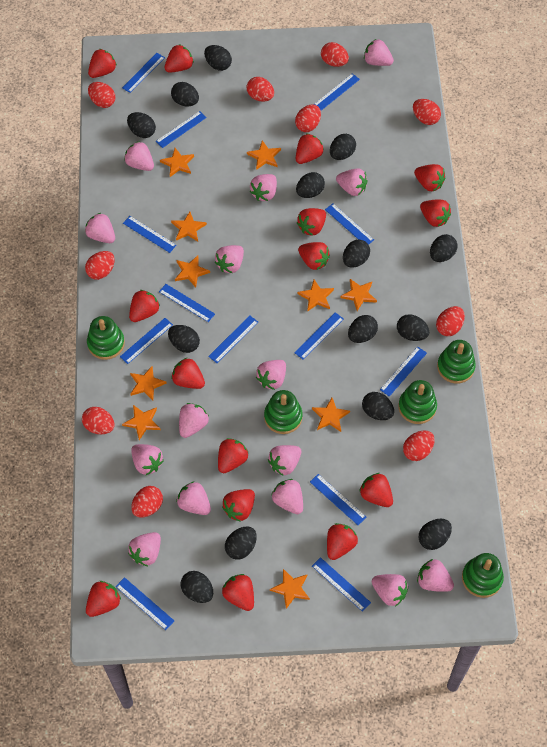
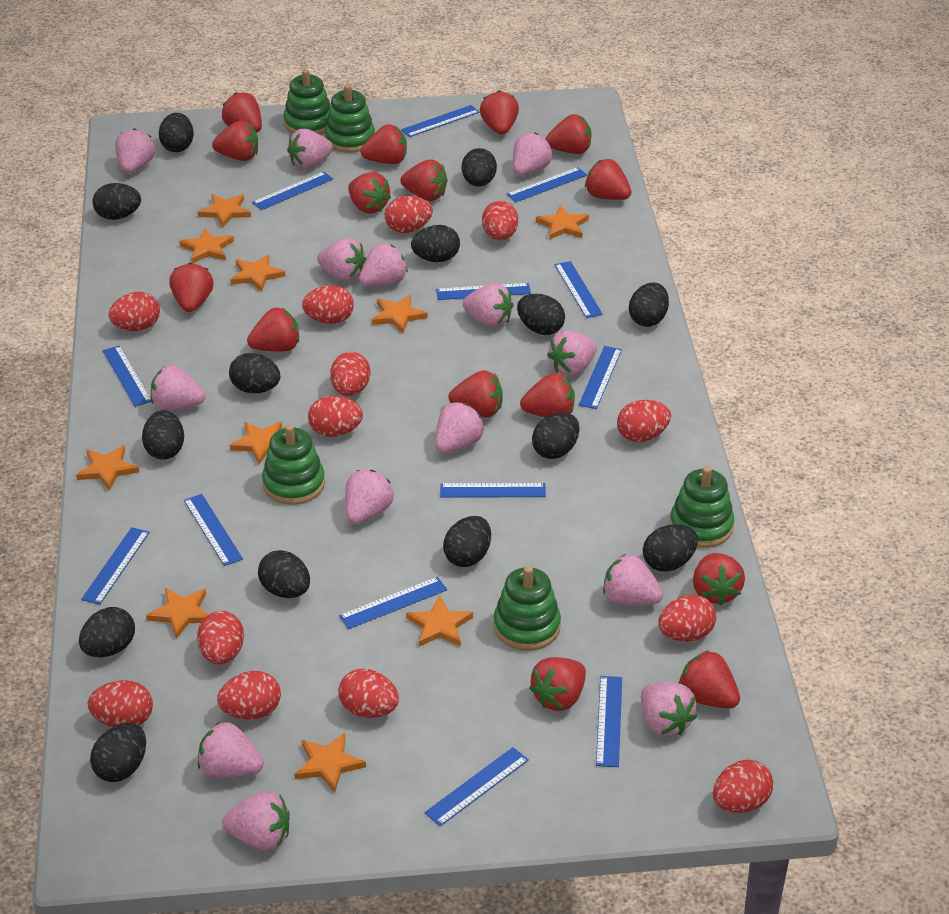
pink strawberry: 15 -> 14
red egg: 10 -> 13

